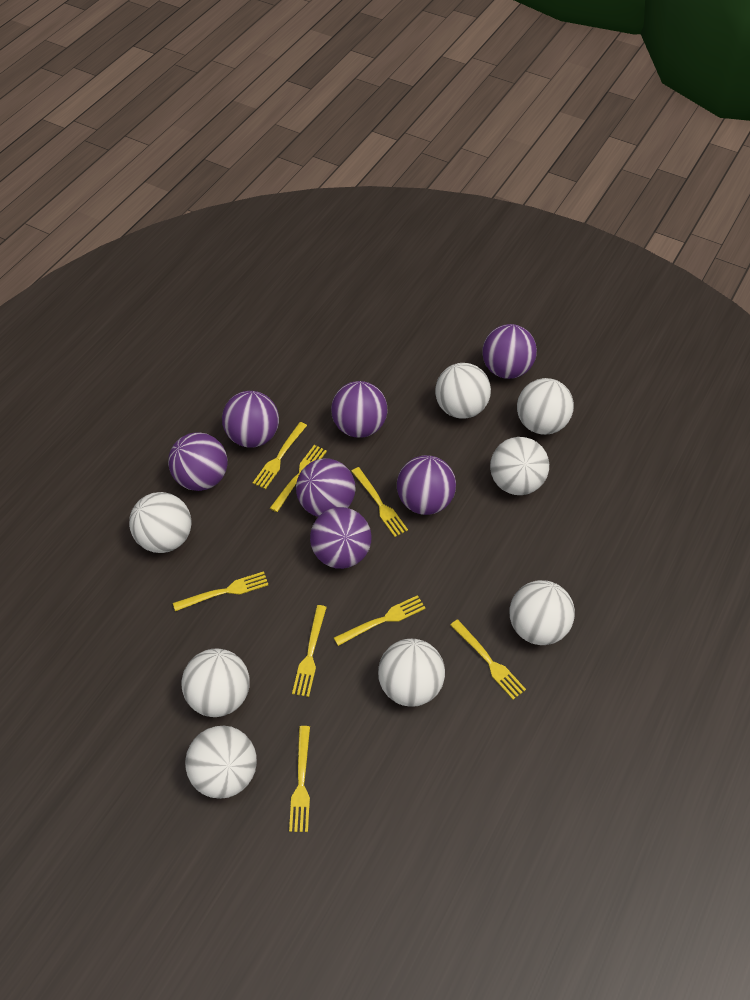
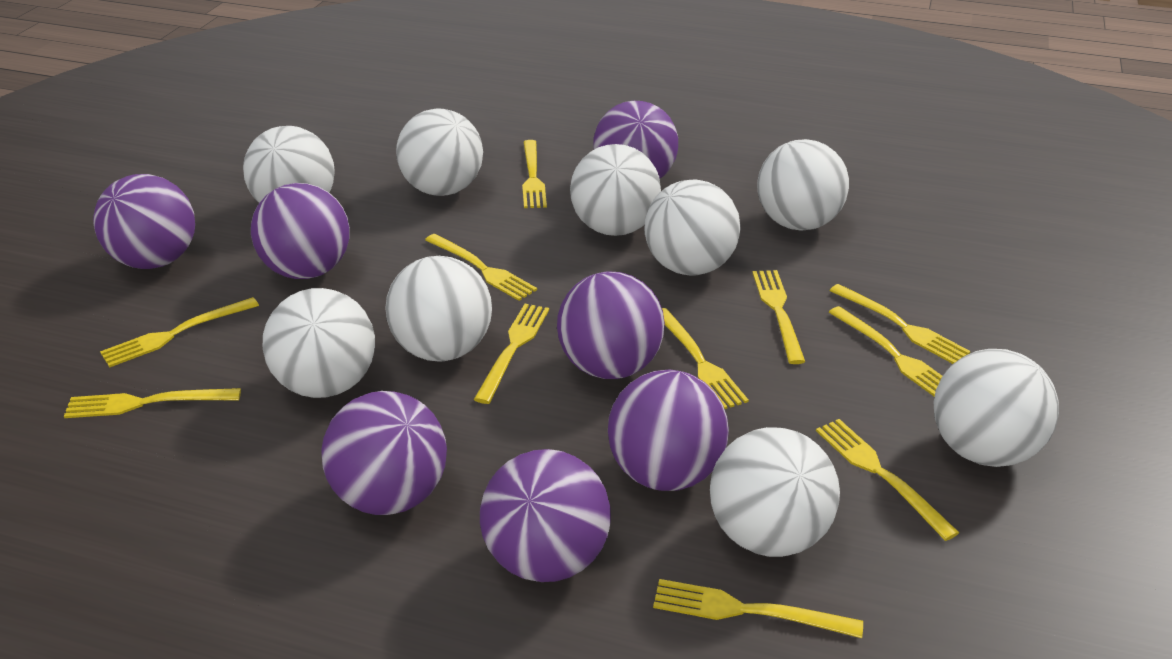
white ball: 8 -> 9
yellow fork: 8 -> 11

